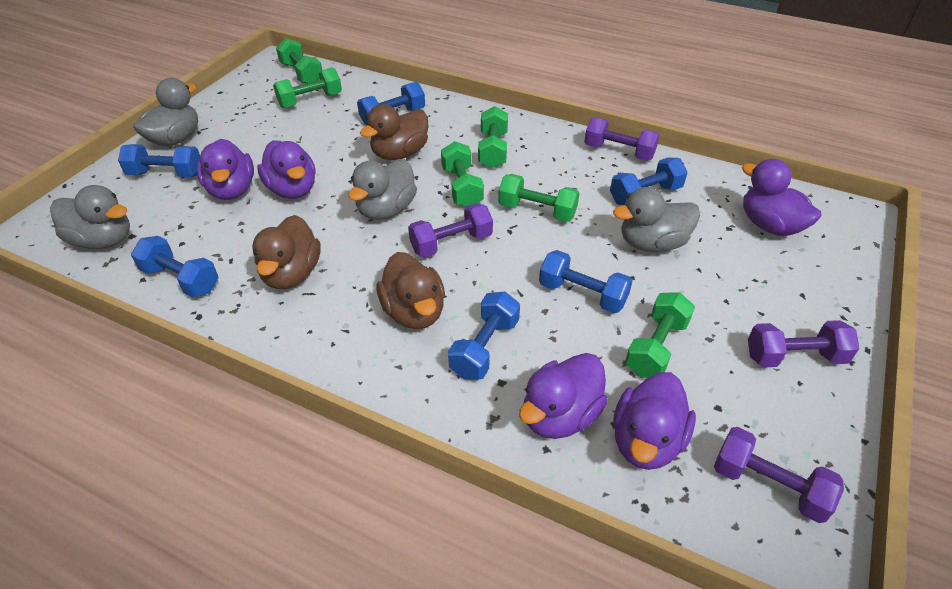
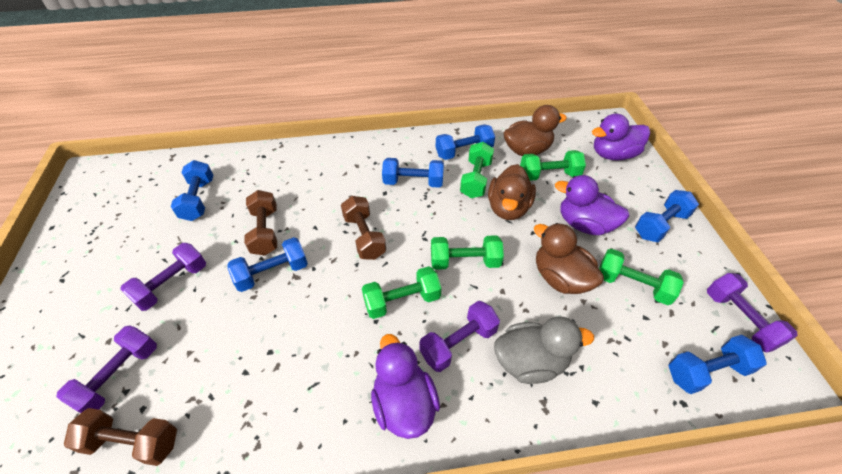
brown dumbbell: 0 -> 3
green dumbbell: 6 -> 5
grey duck: 4 -> 1
purple duck: 5 -> 3

